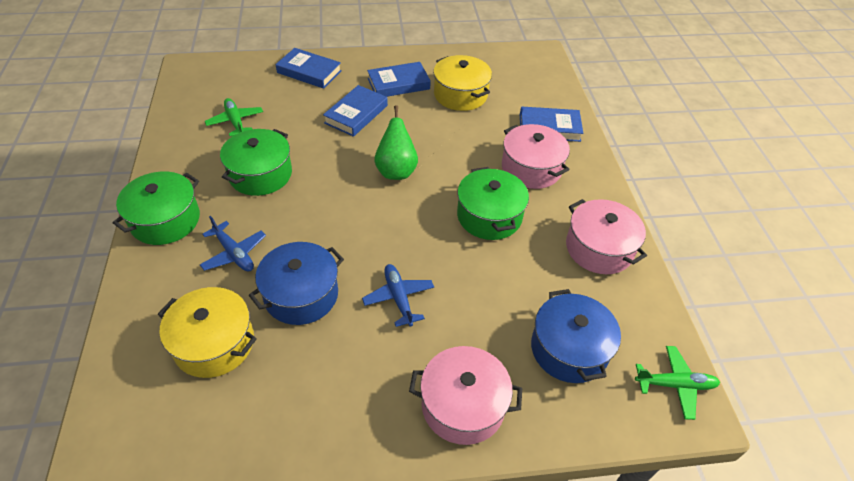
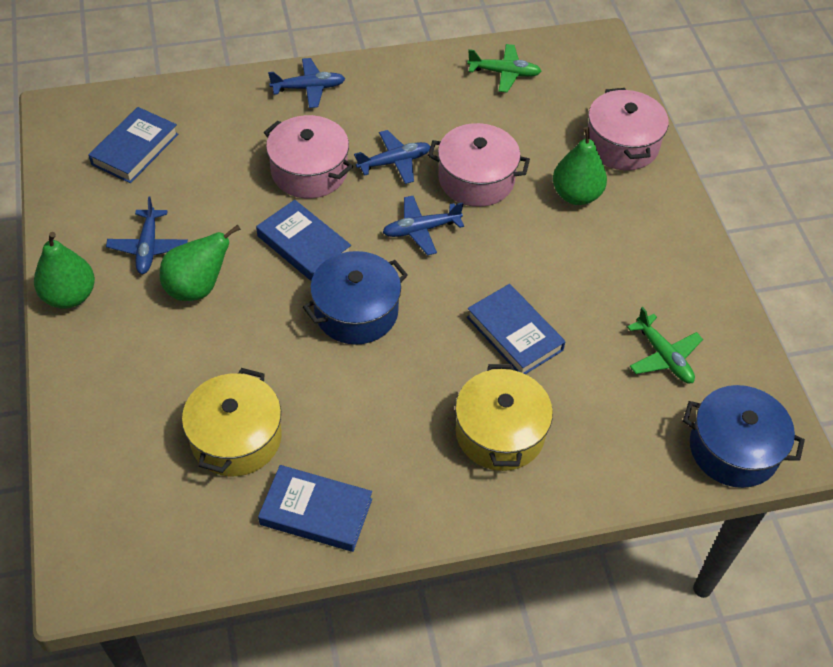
blue plane: 2 -> 4
green pear: 1 -> 3
green pot: 3 -> 0

